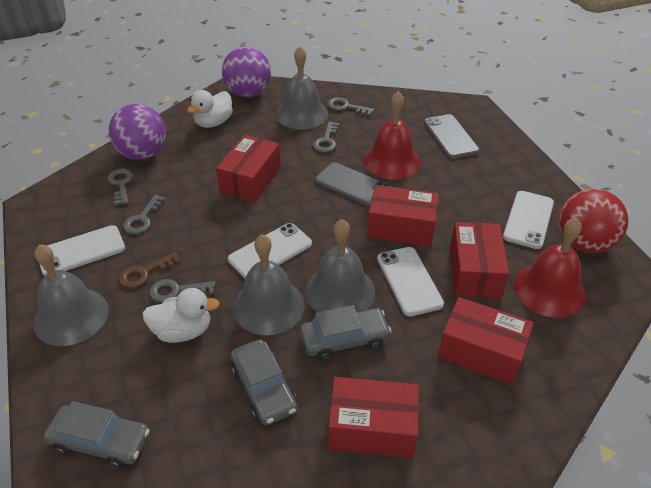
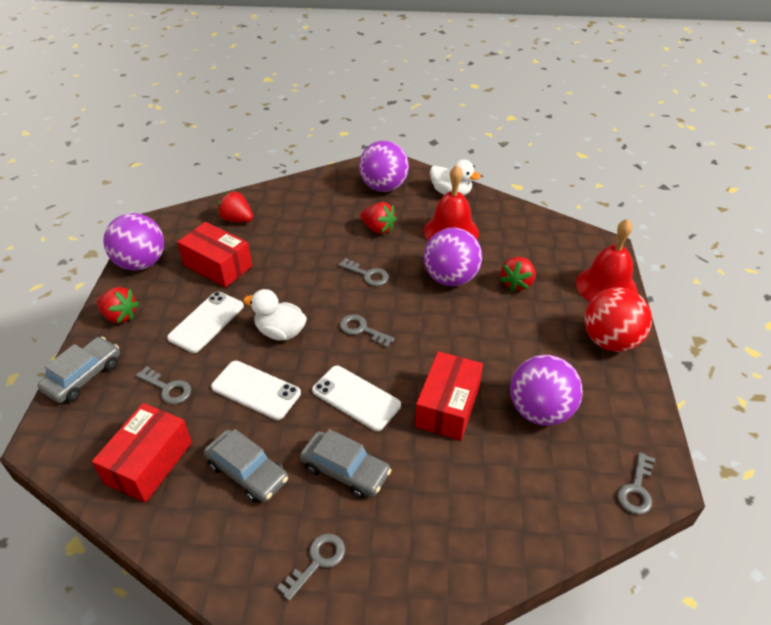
brown key: 1 -> 0
grey bell: 4 -> 0
grey phone: 2 -> 0
purple ball: 2 -> 4
red box: 5 -> 3
red strawberry: 0 -> 4
white phone: 4 -> 3

